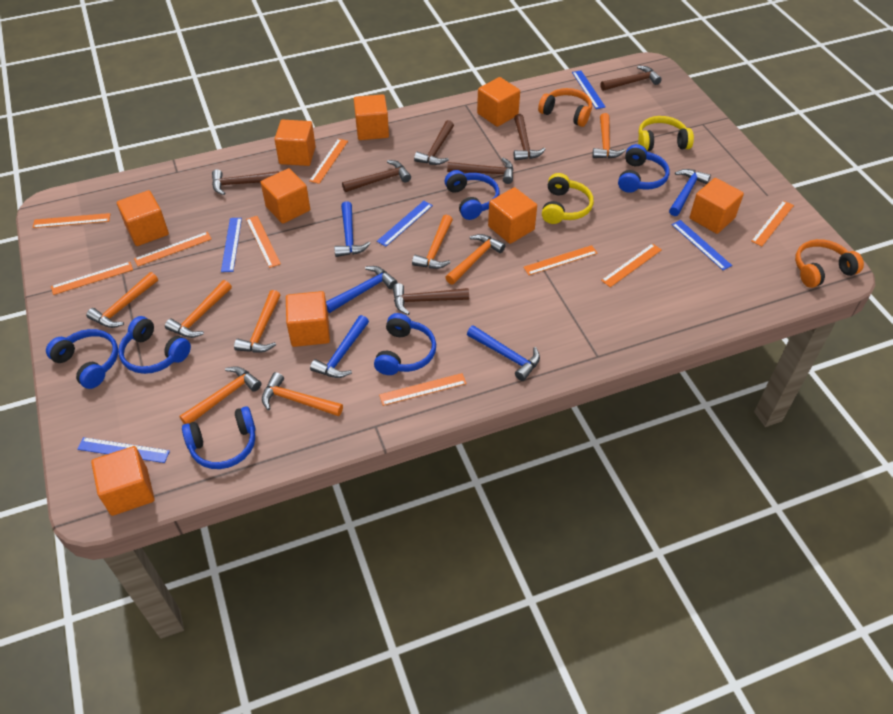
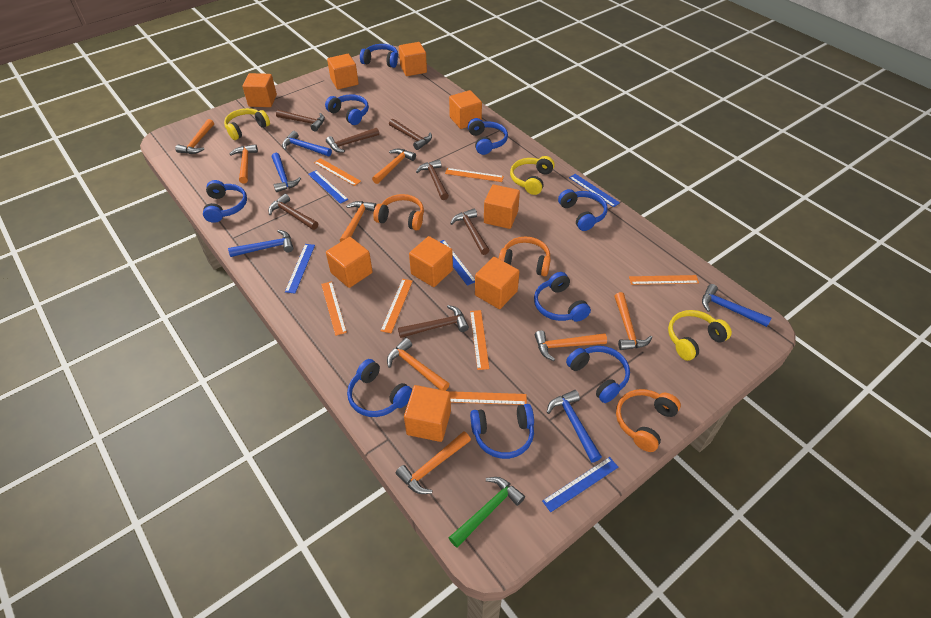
blue headphones: 6 -> 9
green hammer: 0 -> 1
orange headphones: 2 -> 3
orange ruler: 9 -> 7
yellow headphones: 2 -> 3

